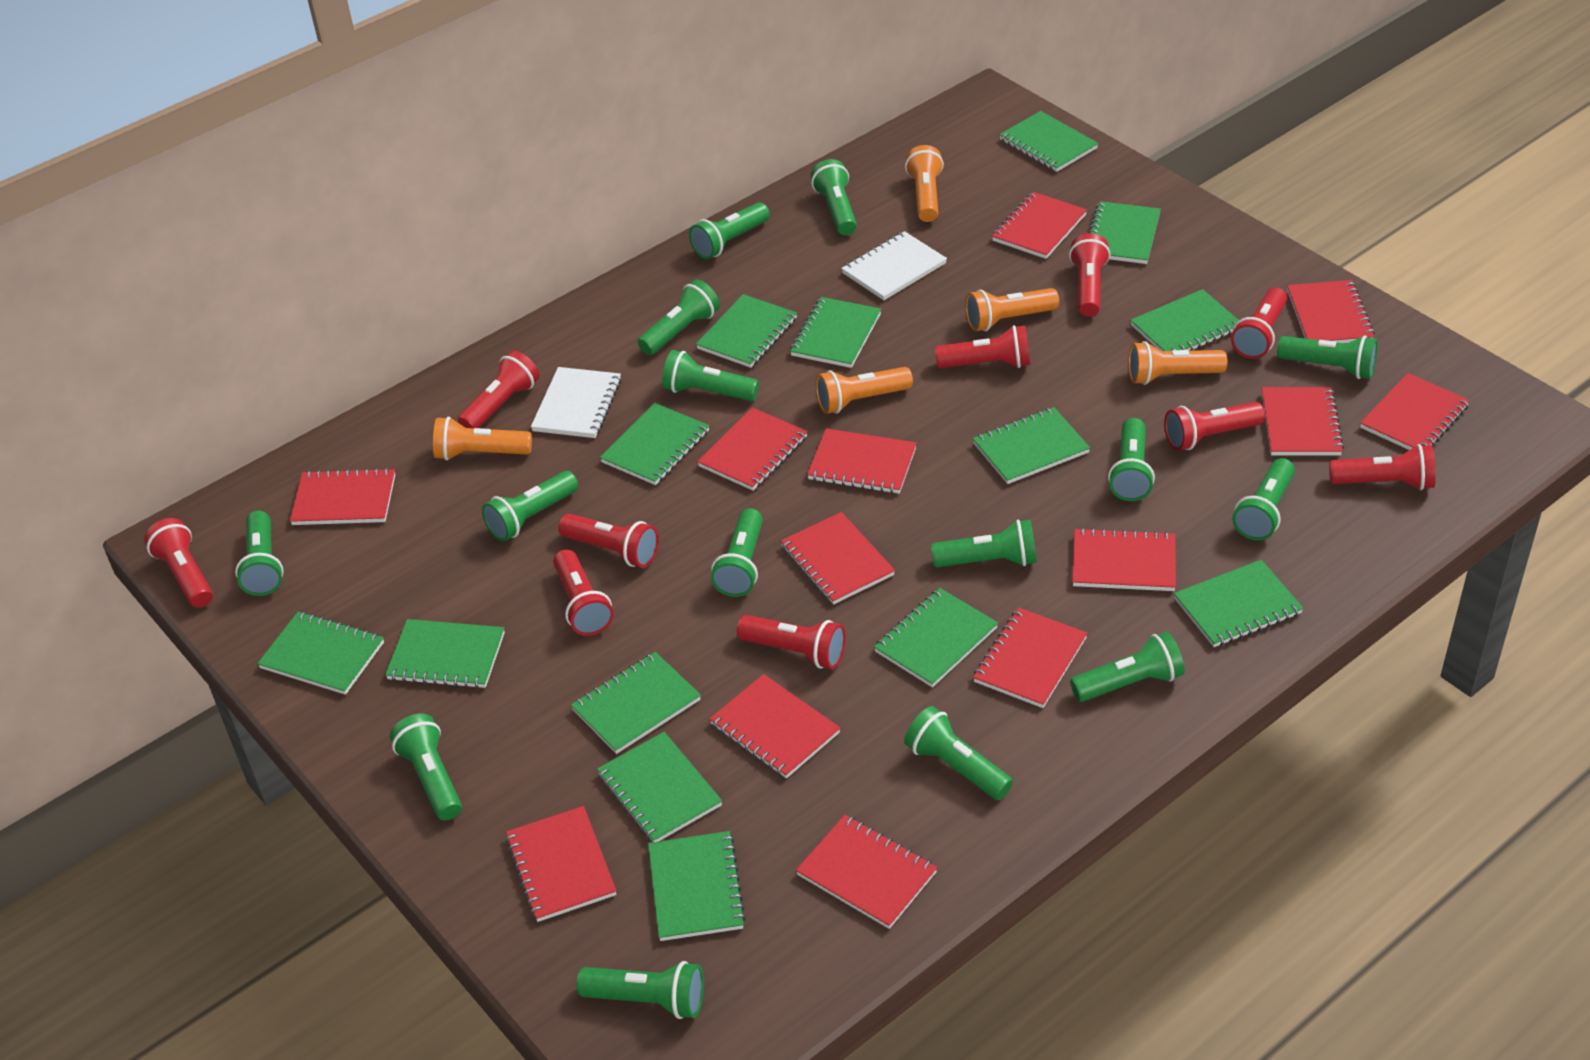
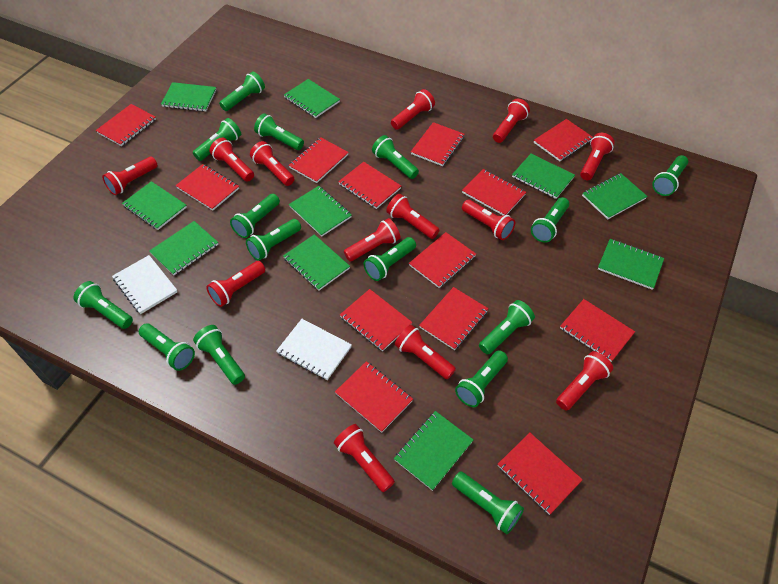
green notebook: 14 -> 10
orange flashlight: 5 -> 0
red flashlight: 10 -> 13

